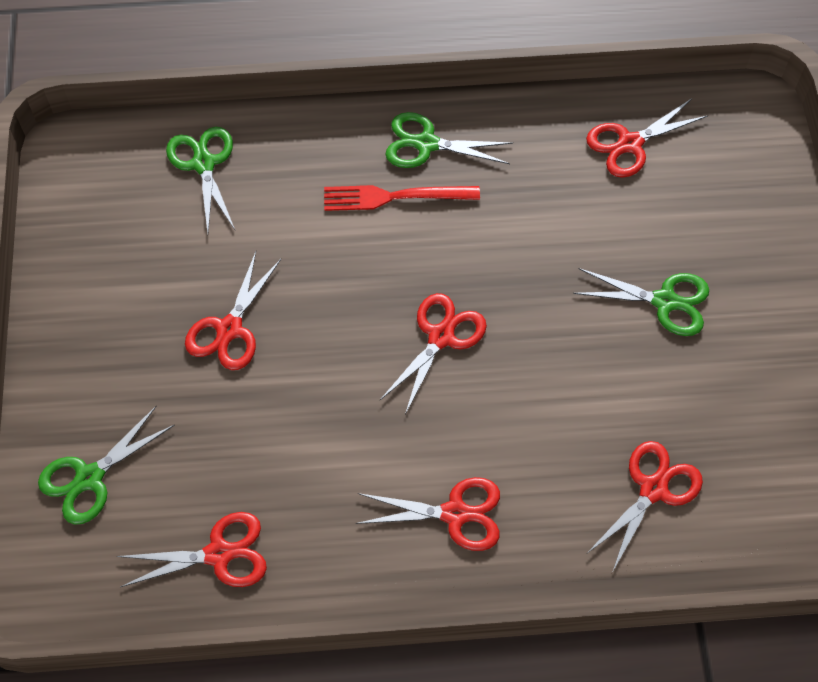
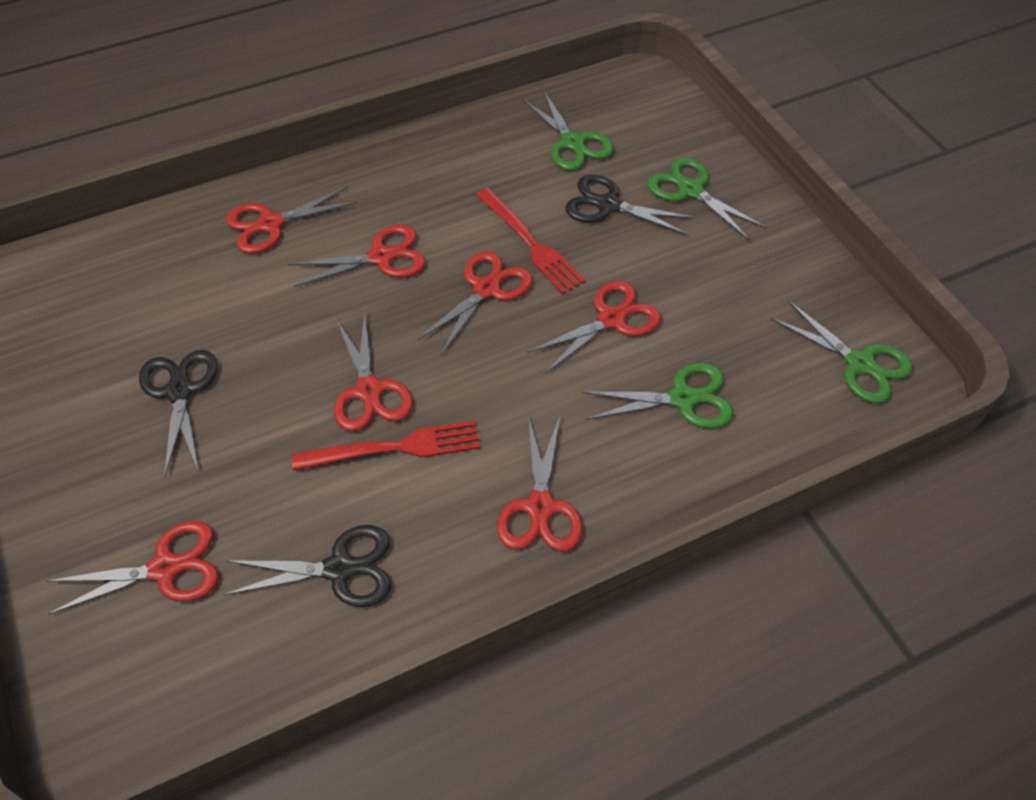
black scissors: 0 -> 3
red fork: 1 -> 2
red scissors: 6 -> 7

